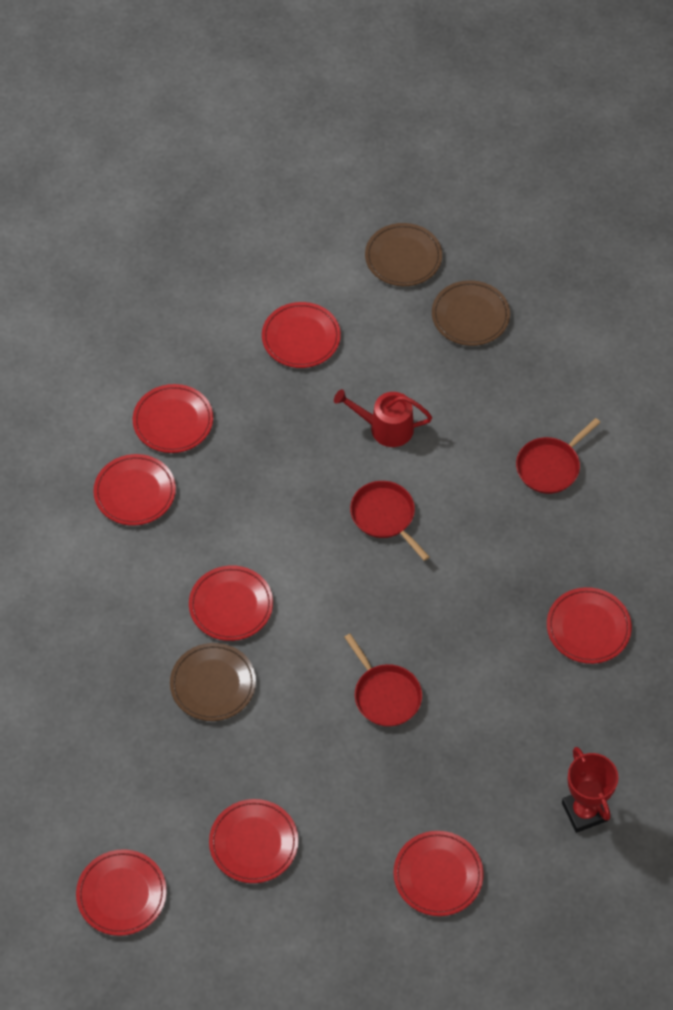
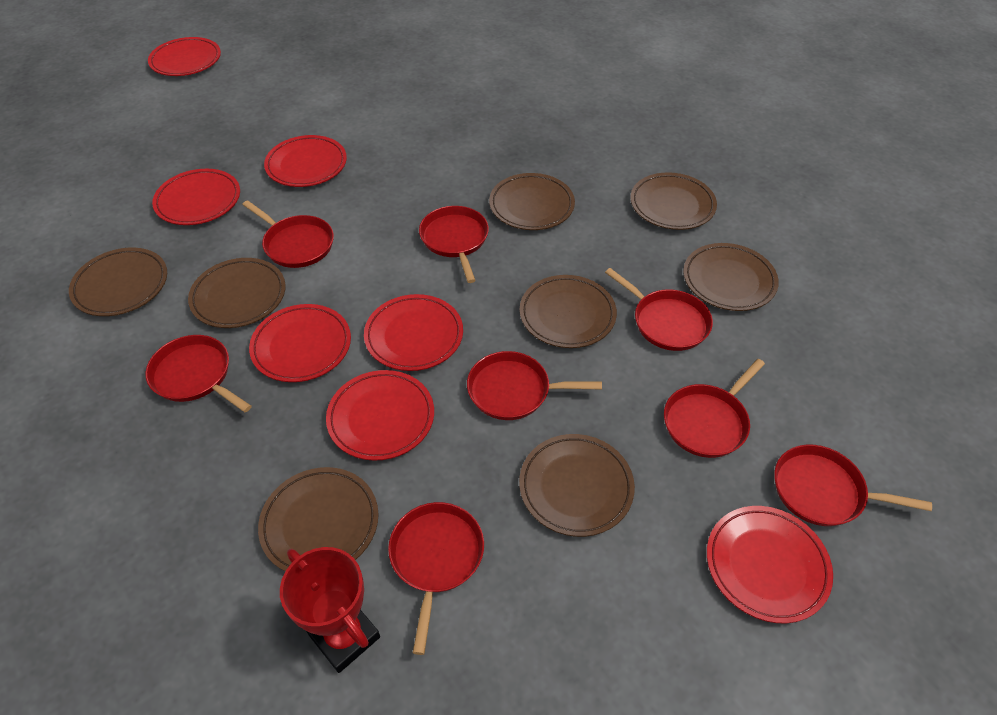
brown plate: 3 -> 8
red pan: 3 -> 8
red plate: 8 -> 7
red watering can: 1 -> 0

